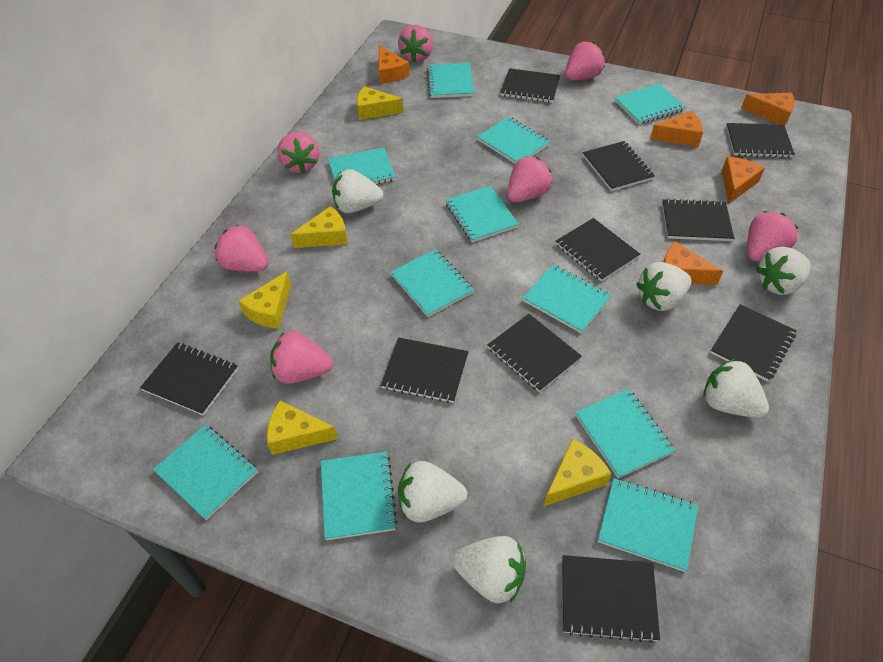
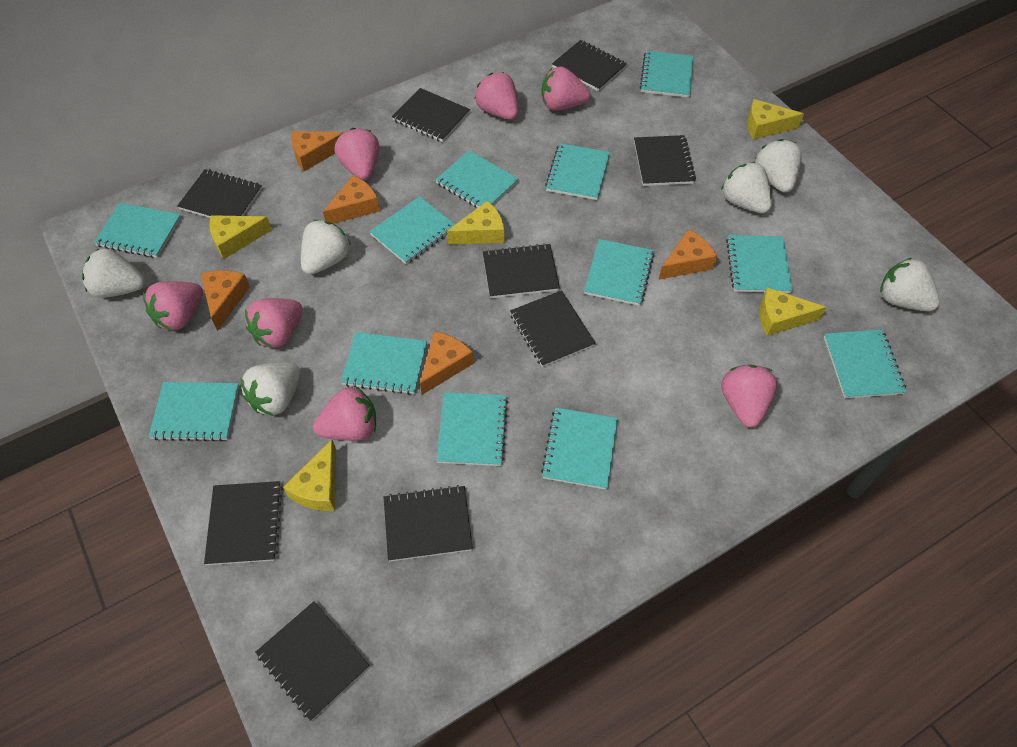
black notebook: 10 -> 9
turquoise notebook: 11 -> 12

